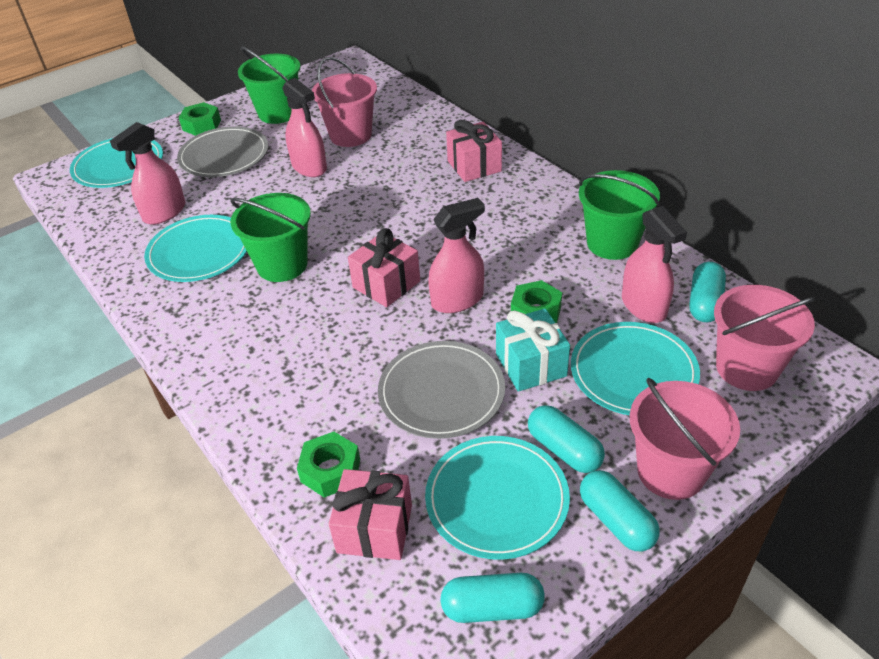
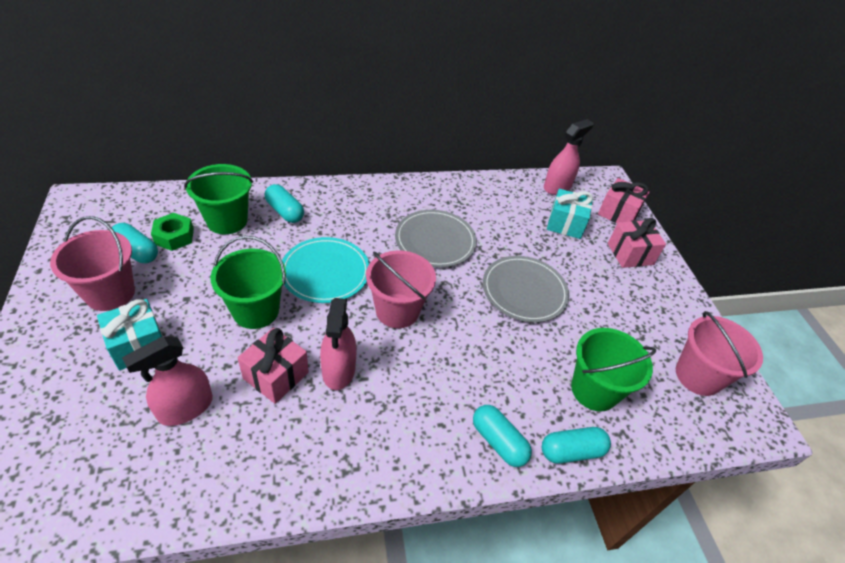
green nut: 3 -> 1
pink spray bottle: 4 -> 3
turquoise gift: 1 -> 2
turquoise plate: 4 -> 1

